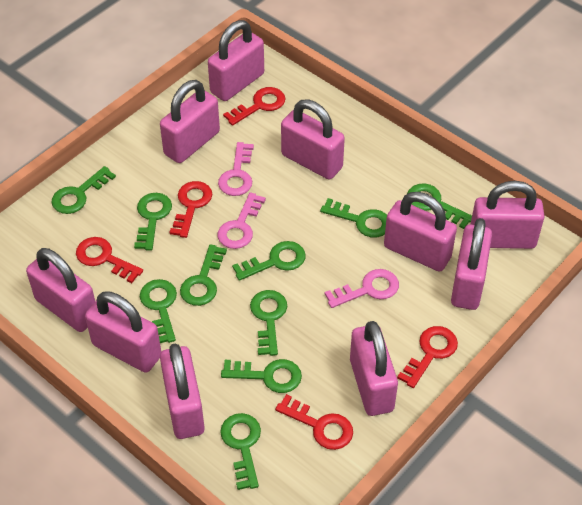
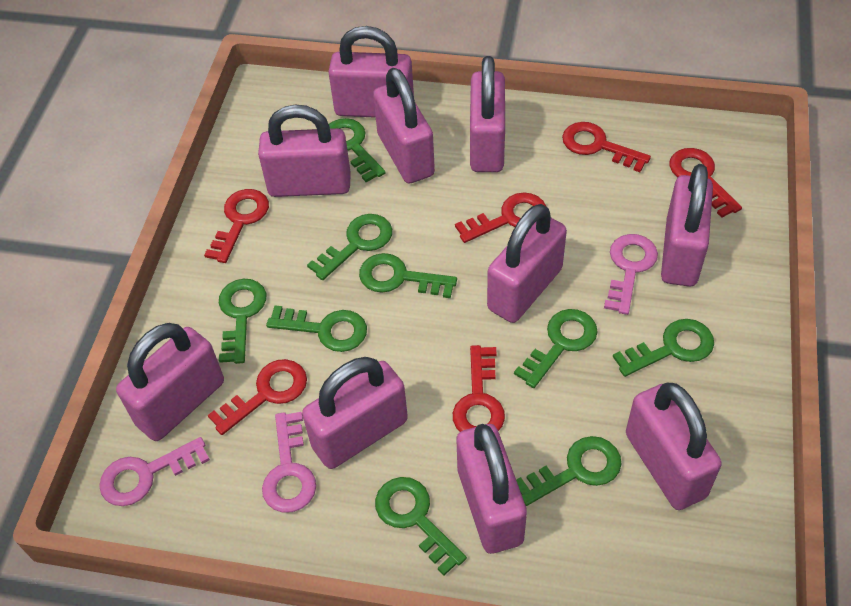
green key: 10 -> 9
red key: 5 -> 6

